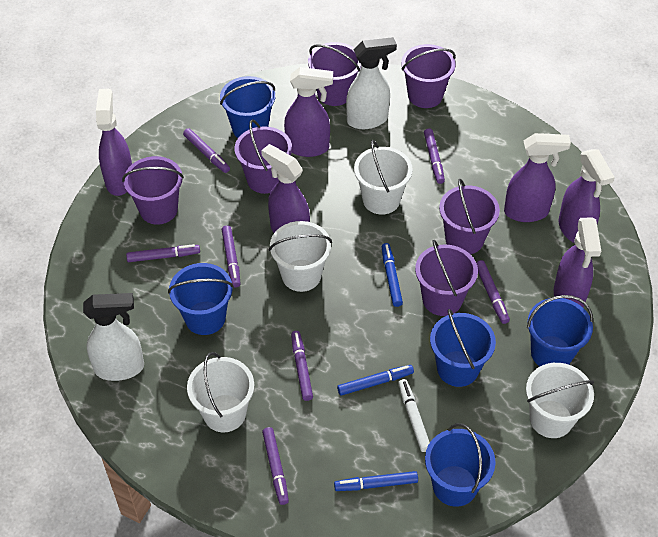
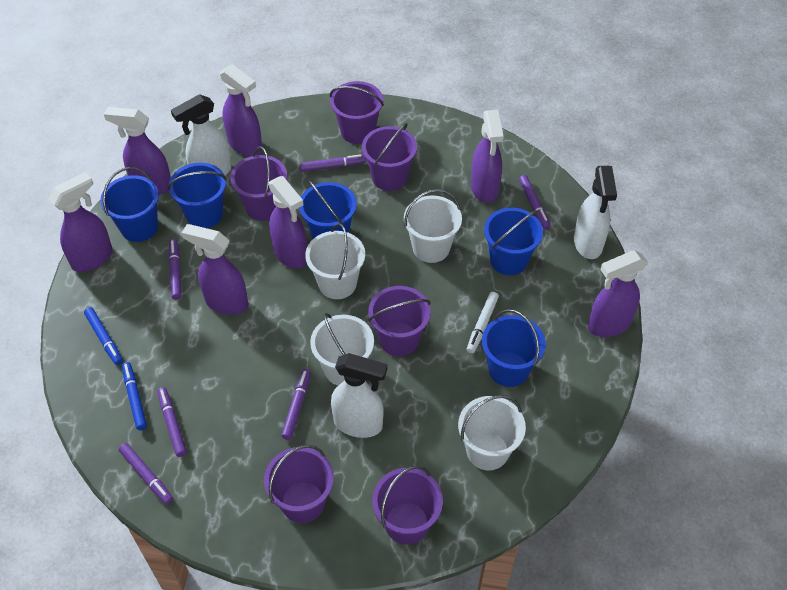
blue marker: 3 -> 2
purple marker: 7 -> 6
purple spray bottle: 6 -> 7
white spray bottle: 2 -> 3

